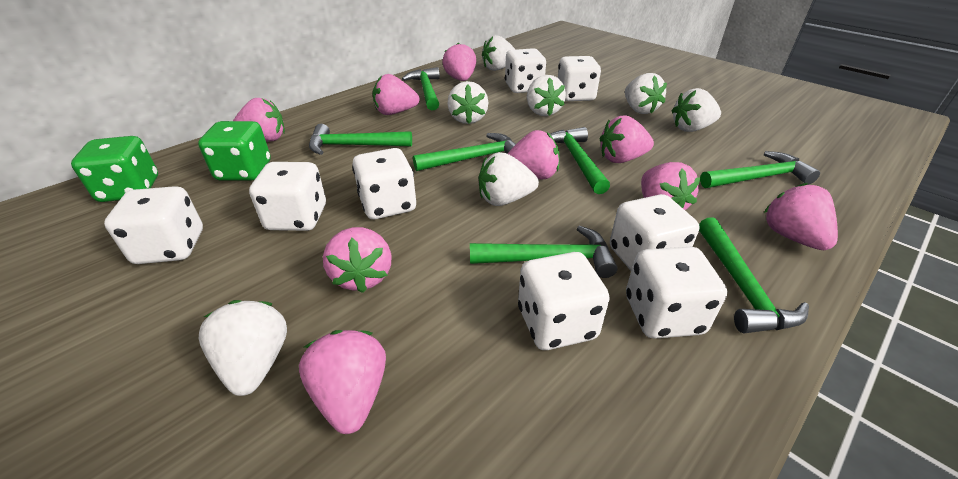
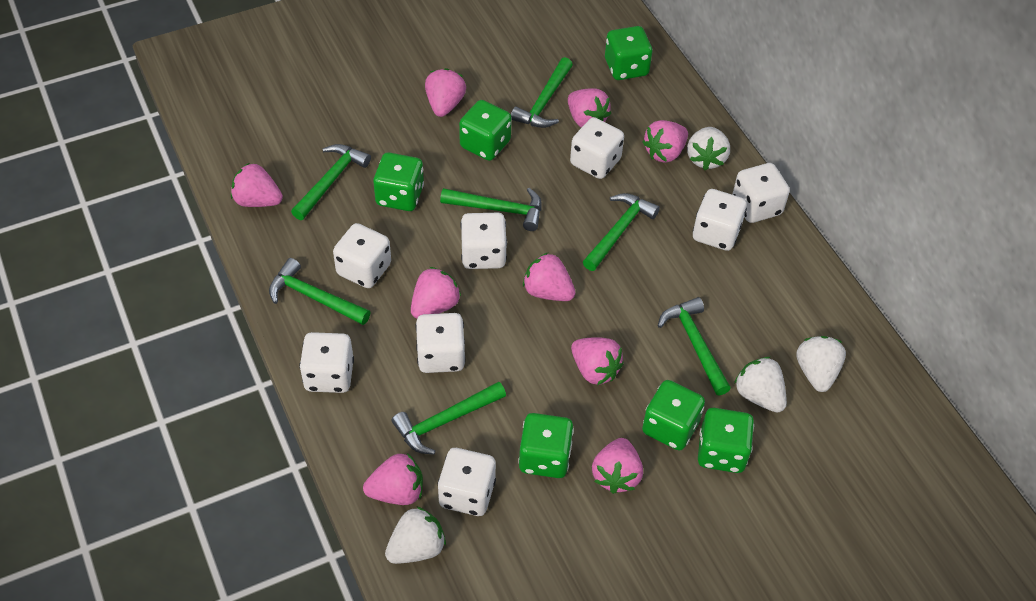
green dice: 2 -> 6
white strawberry: 7 -> 4

